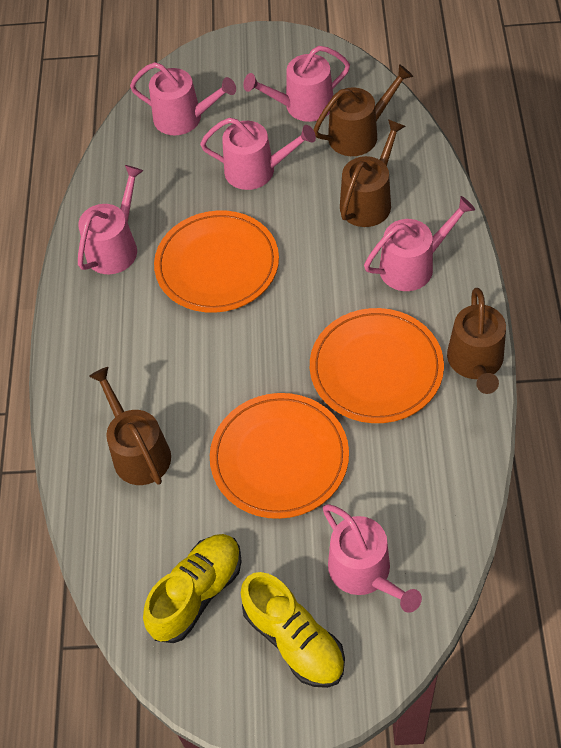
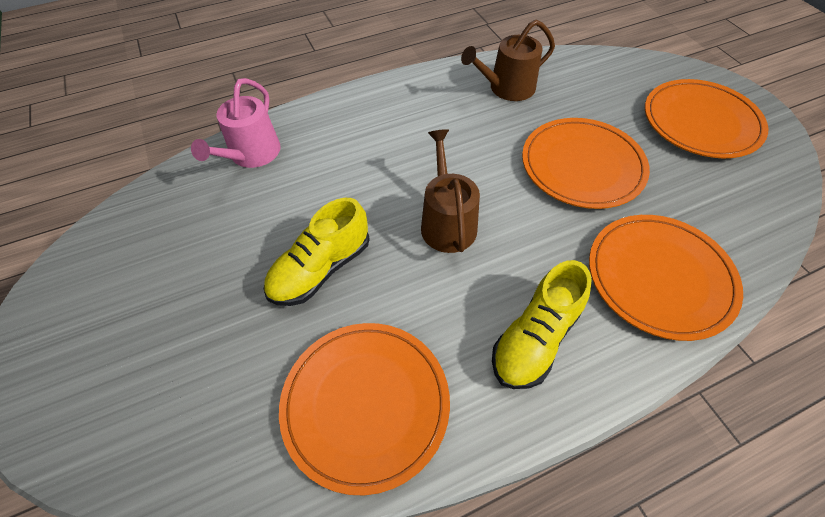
brown watering can: 4 -> 2
orange plate: 3 -> 4
pink watering can: 6 -> 1

